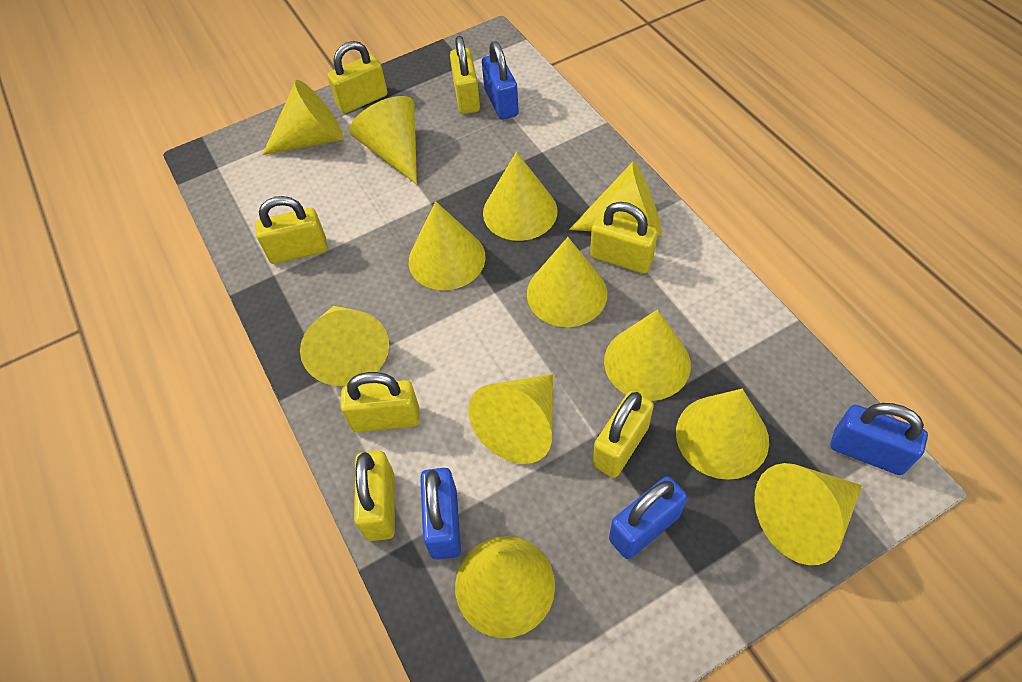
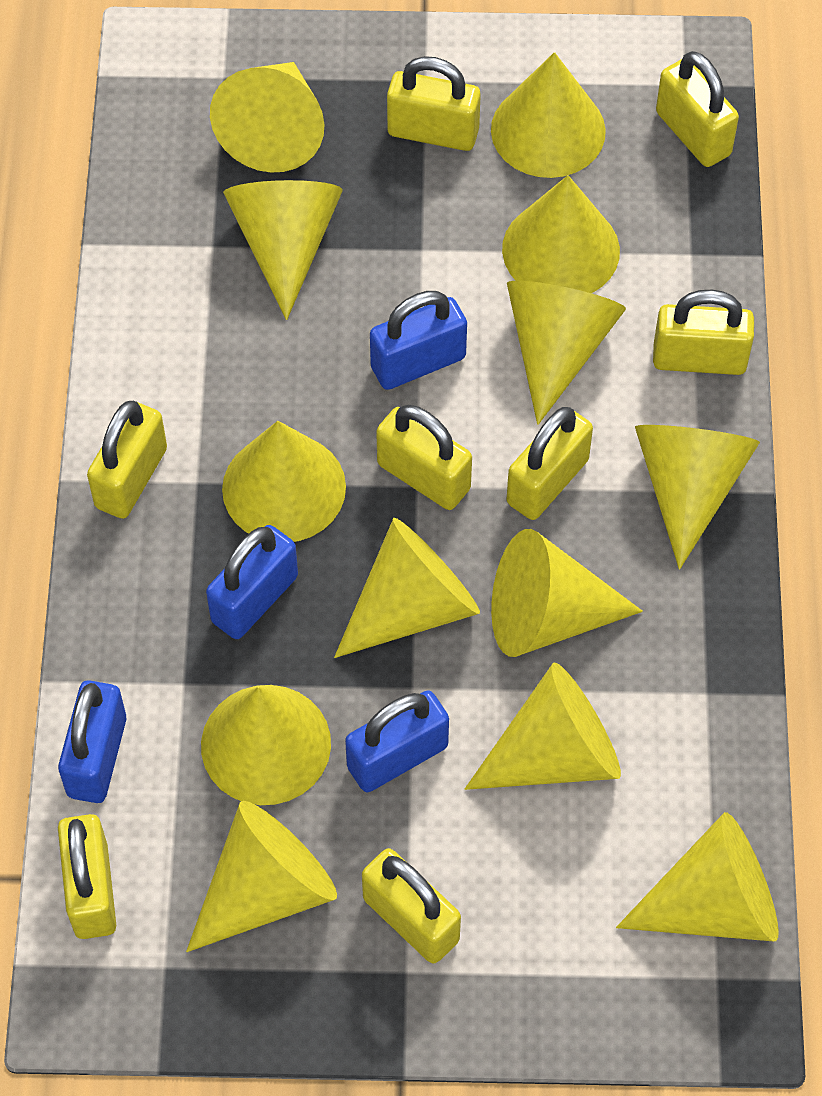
yellow cone: 12 -> 13
yellow padlock: 7 -> 8

